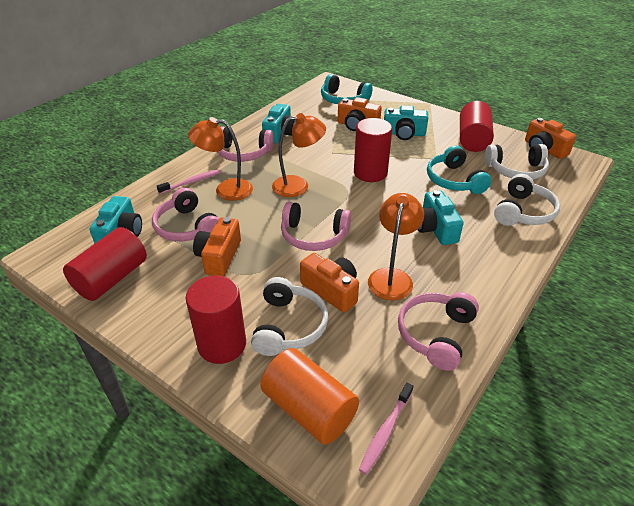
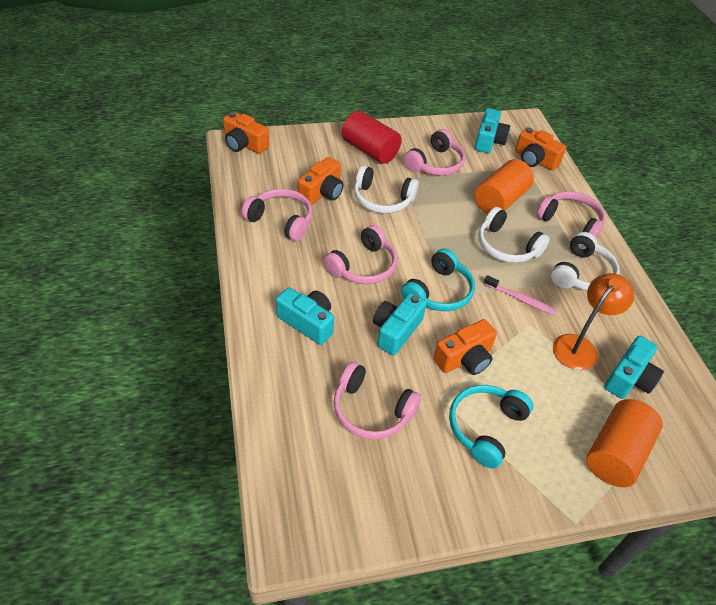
orange cylinder: 1 -> 2
orange lamp: 3 -> 1
pink headphones: 4 -> 5
pink toothbrush: 2 -> 1
red cylinder: 4 -> 1

